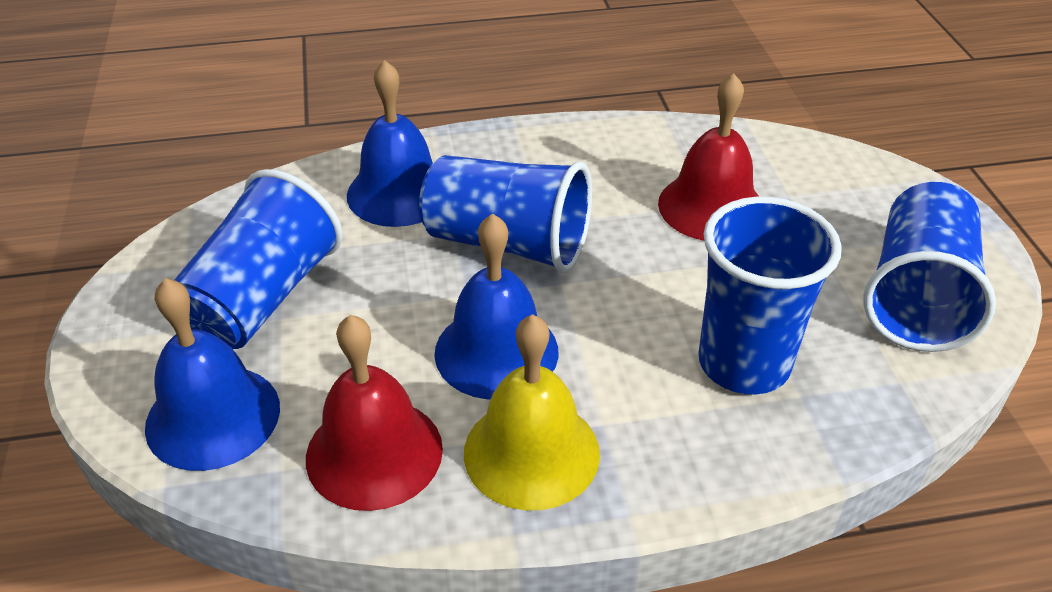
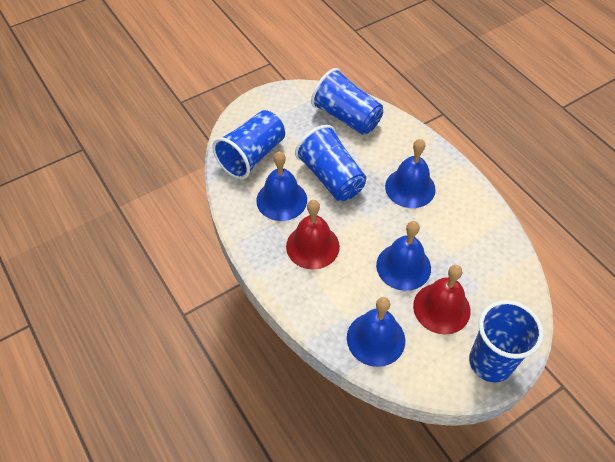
blue bell: 3 -> 4
yellow bell: 1 -> 0

